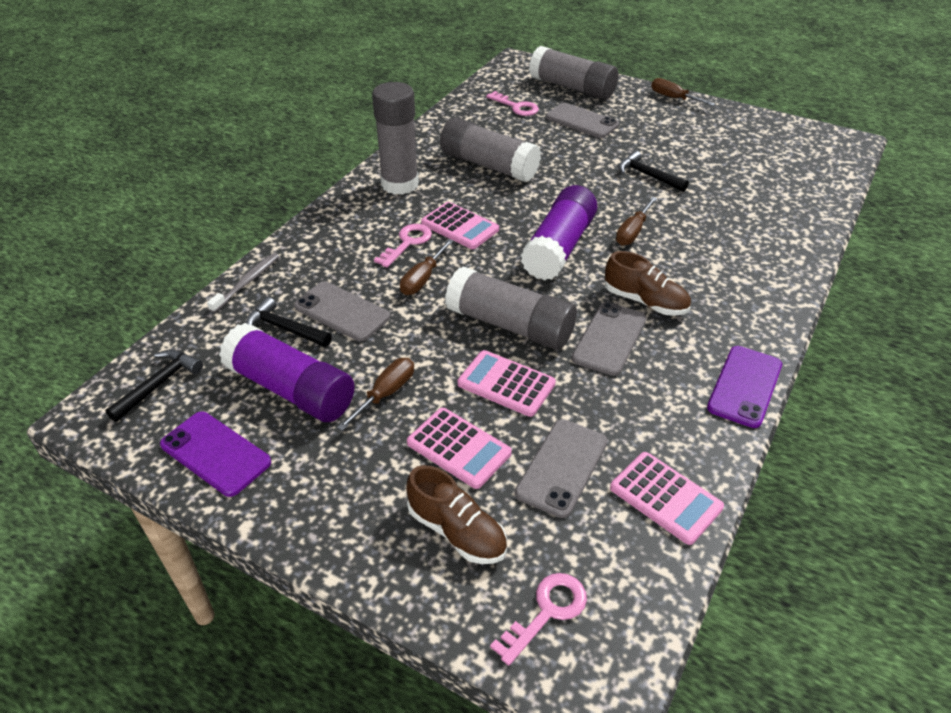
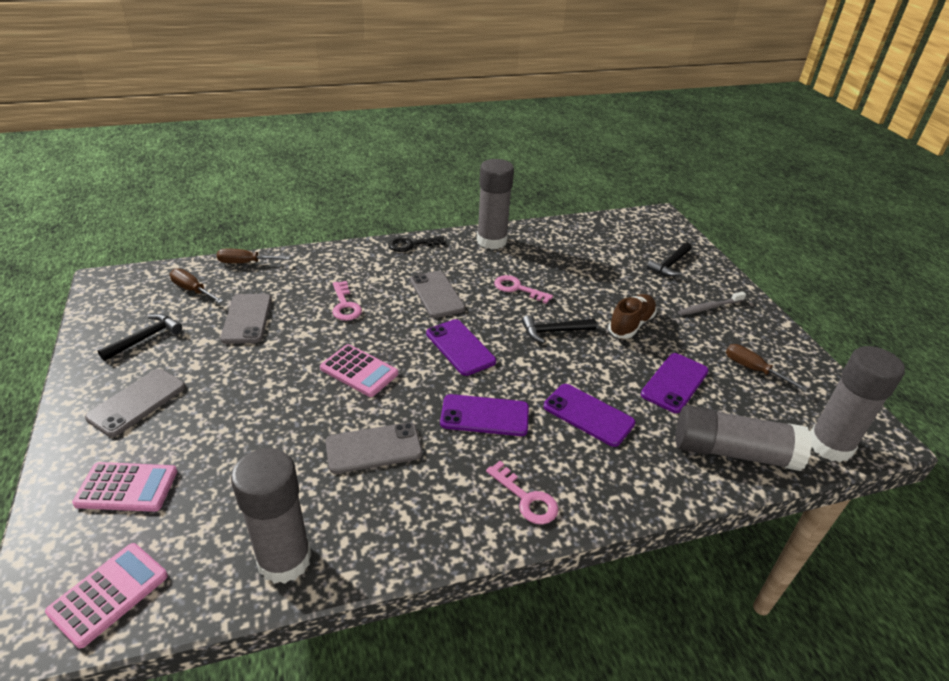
black key: 0 -> 1
brown screwdriver: 4 -> 3
brown shoe: 2 -> 1
pink calculator: 4 -> 3
purple glue stick: 2 -> 0
purple phone: 2 -> 4

